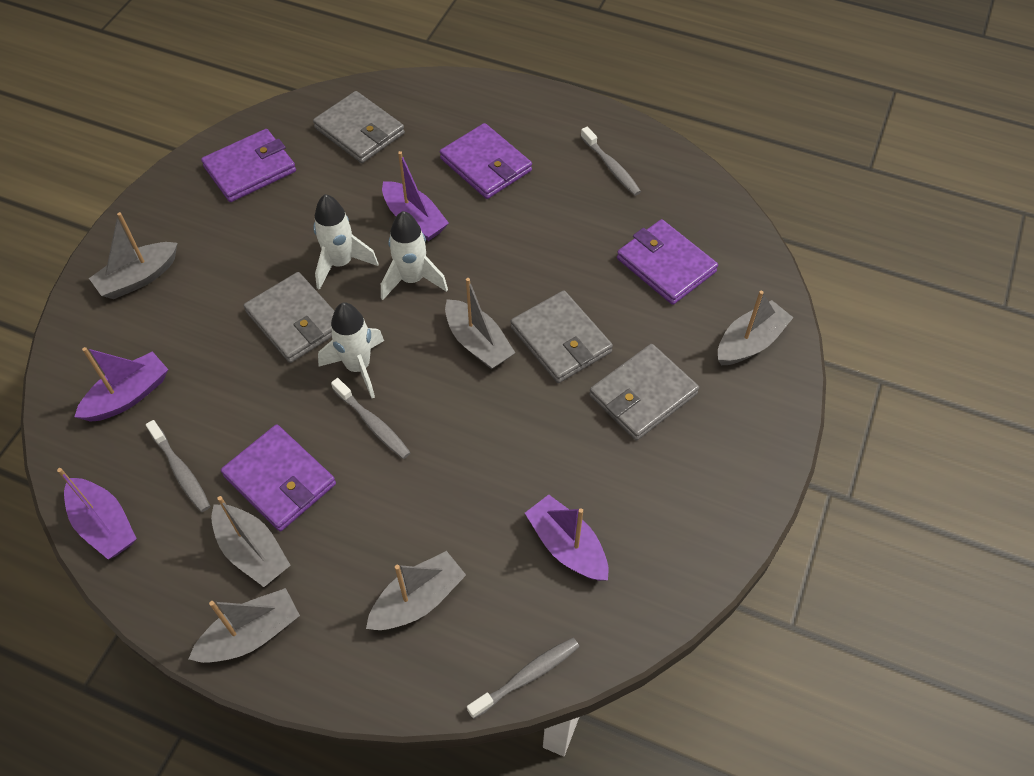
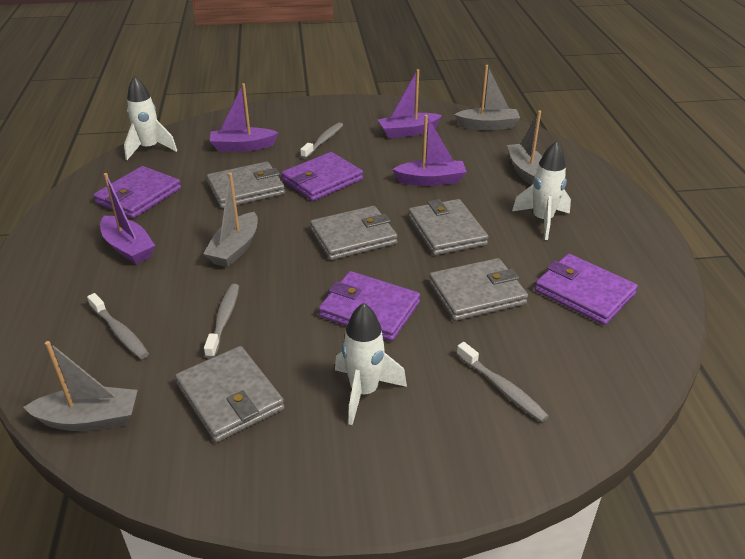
grey boat: 6 -> 4
grey wallet: 4 -> 5

